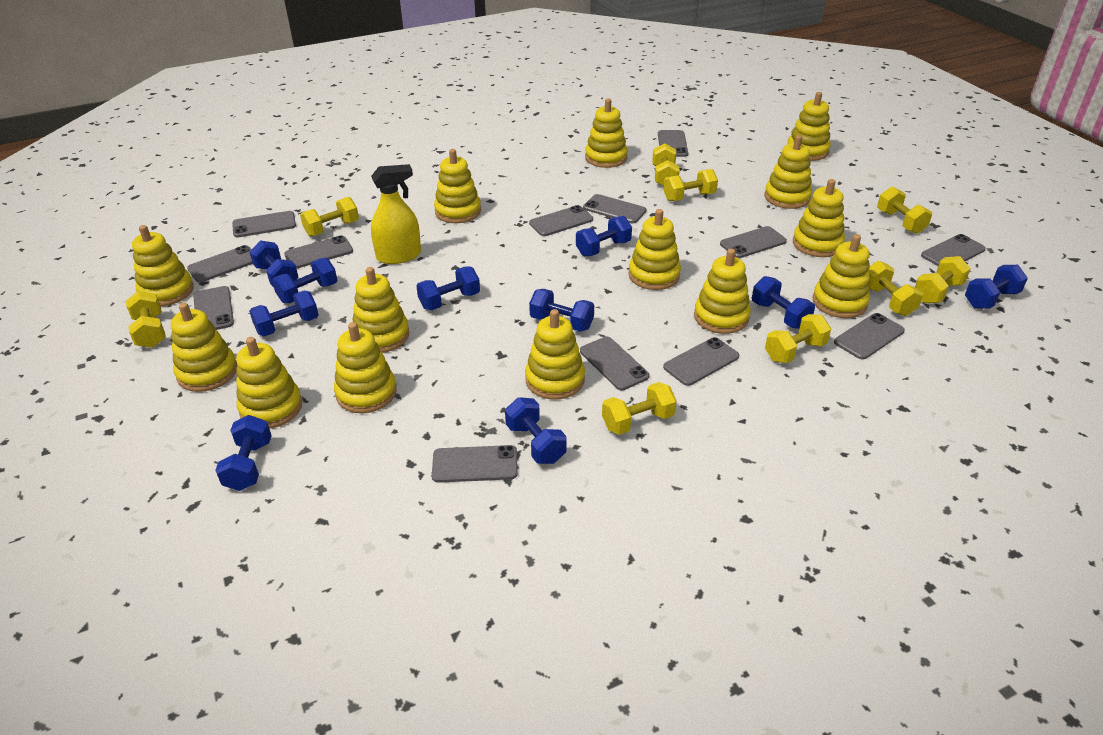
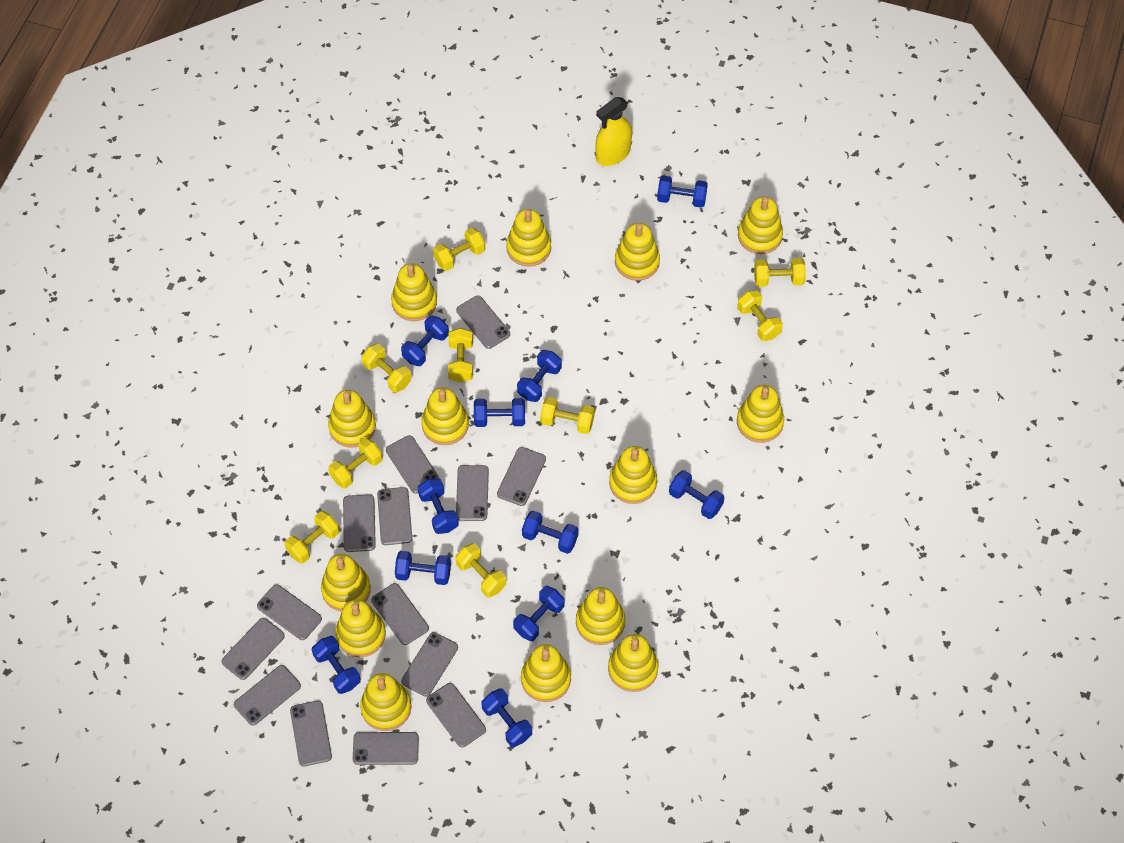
blue dumbbell: 10 -> 11
grey phone: 13 -> 14

